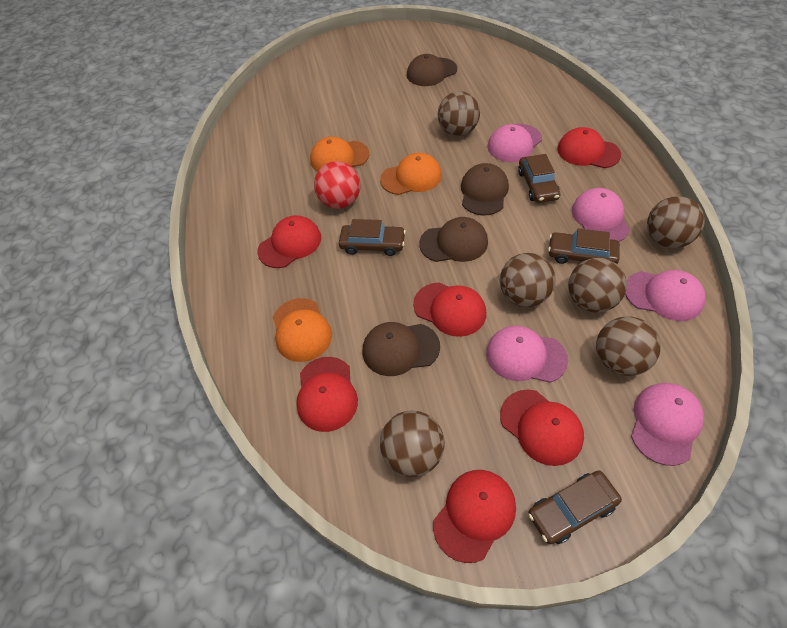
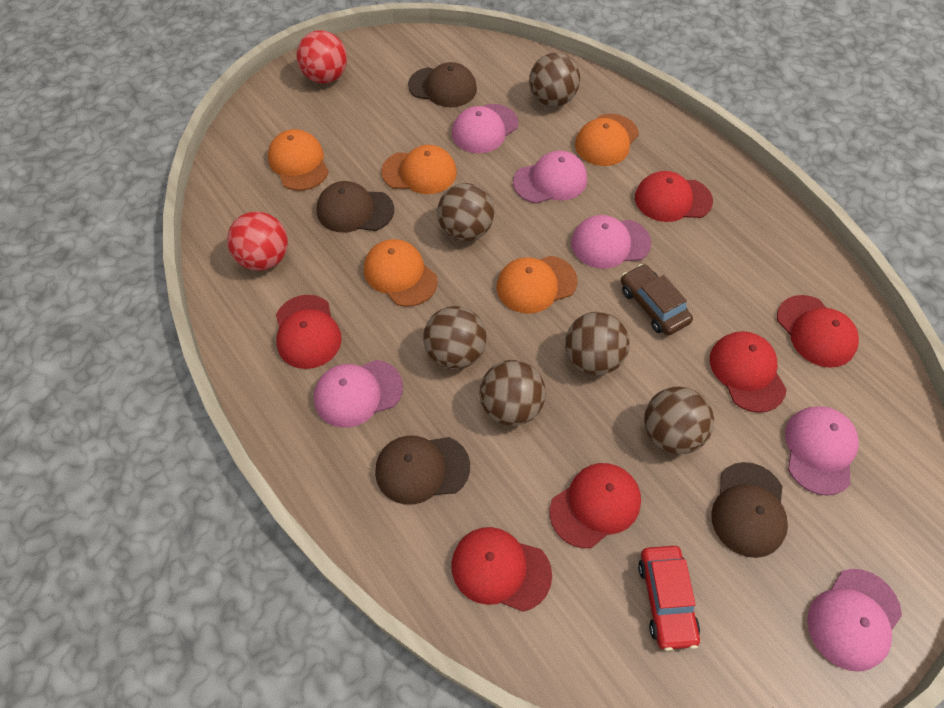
brown car: 4 -> 1
orange cap: 3 -> 5
pink cap: 5 -> 6
red ball: 1 -> 2
red car: 0 -> 1

